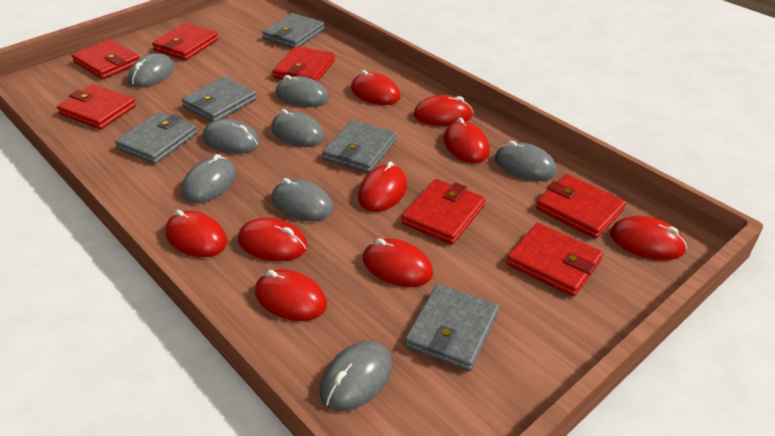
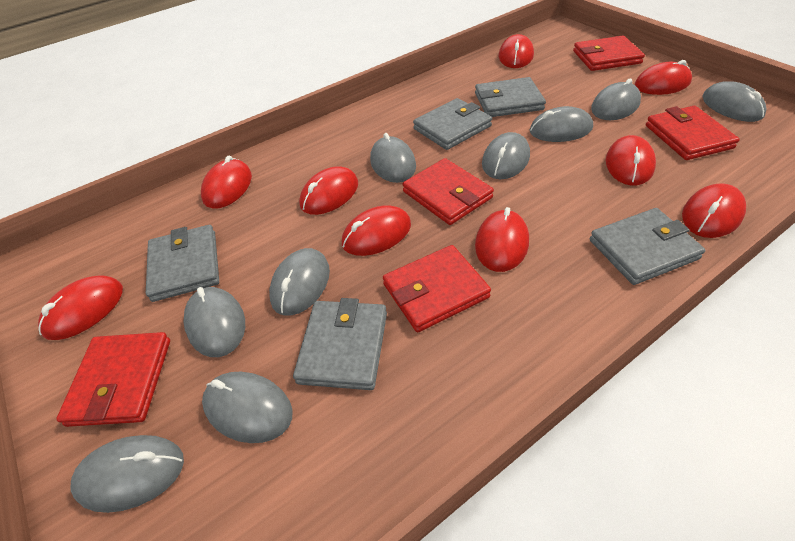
grey mouse: 8 -> 9
red wallet: 7 -> 5

